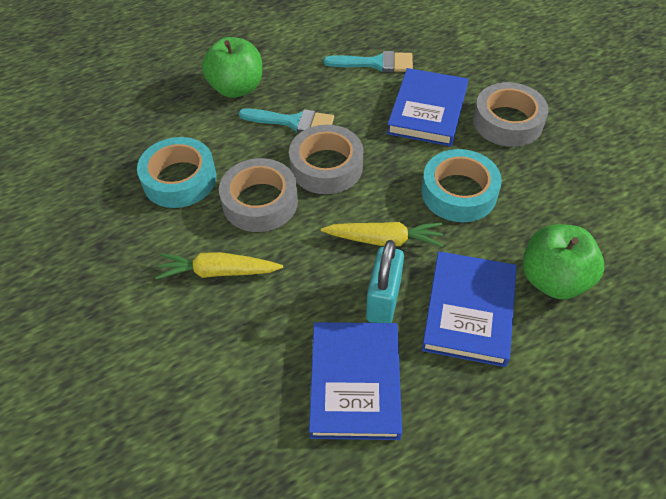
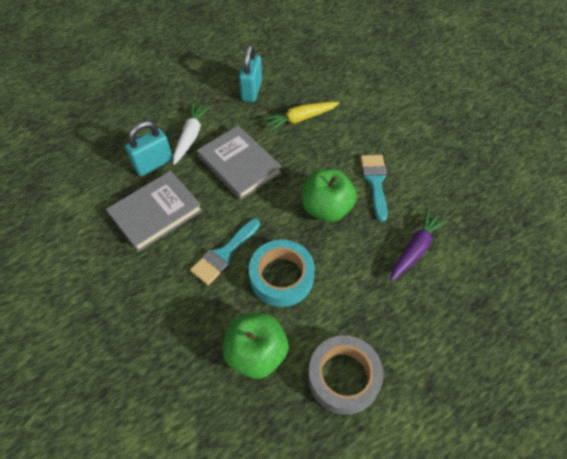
blue book: 3 -> 0
grey book: 0 -> 2
grey tape: 3 -> 1
purple carrot: 0 -> 1
turquoise padlock: 1 -> 2
turquoise tape: 2 -> 1
white carrot: 0 -> 1
yellow carrot: 2 -> 1

